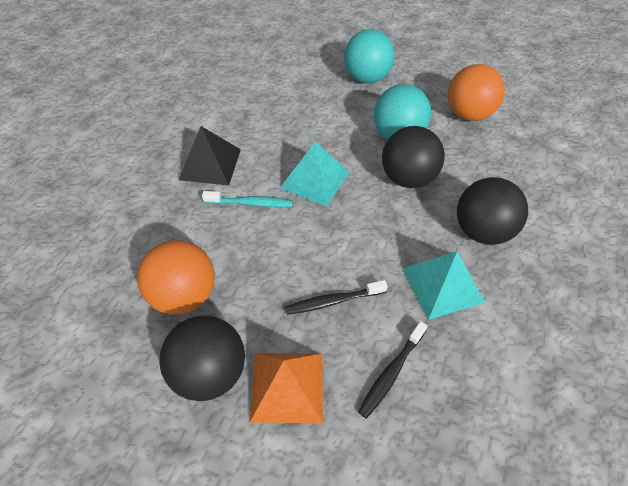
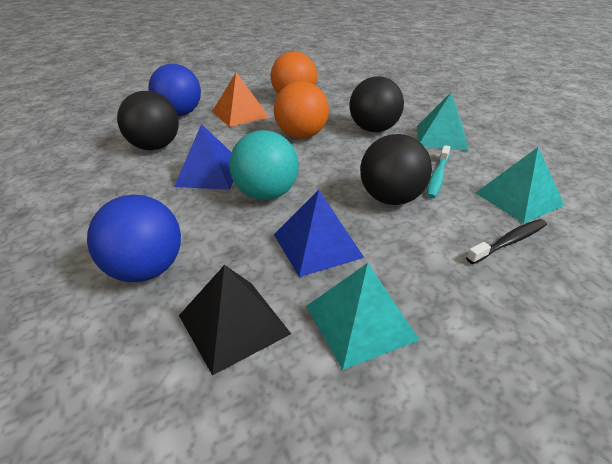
black toothbrush: 2 -> 1
blue ball: 0 -> 2
blue pyramid: 0 -> 2
turquoise ball: 2 -> 1
turquoise pyramid: 2 -> 3

